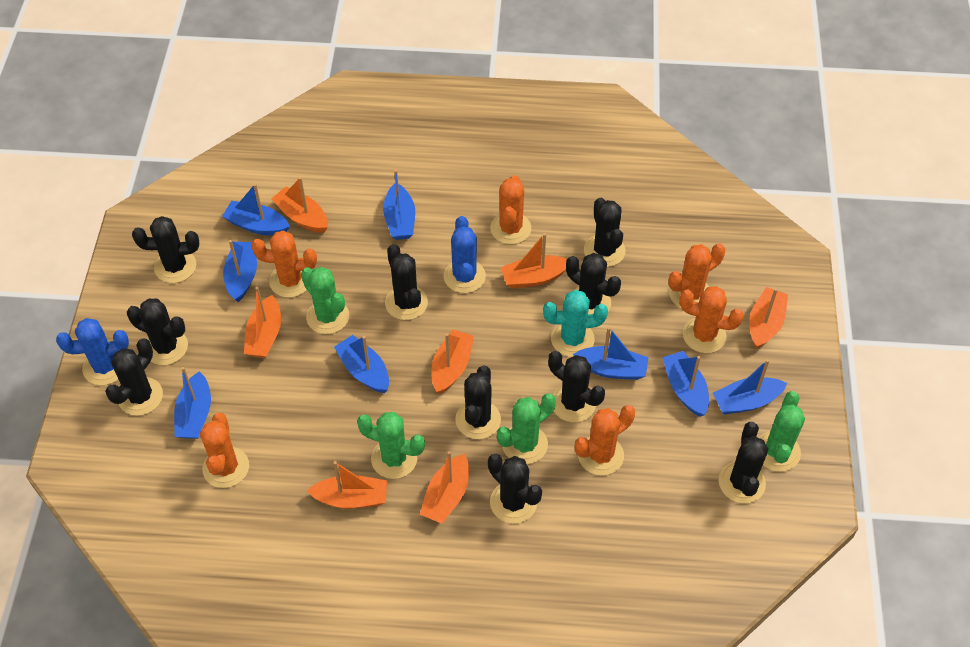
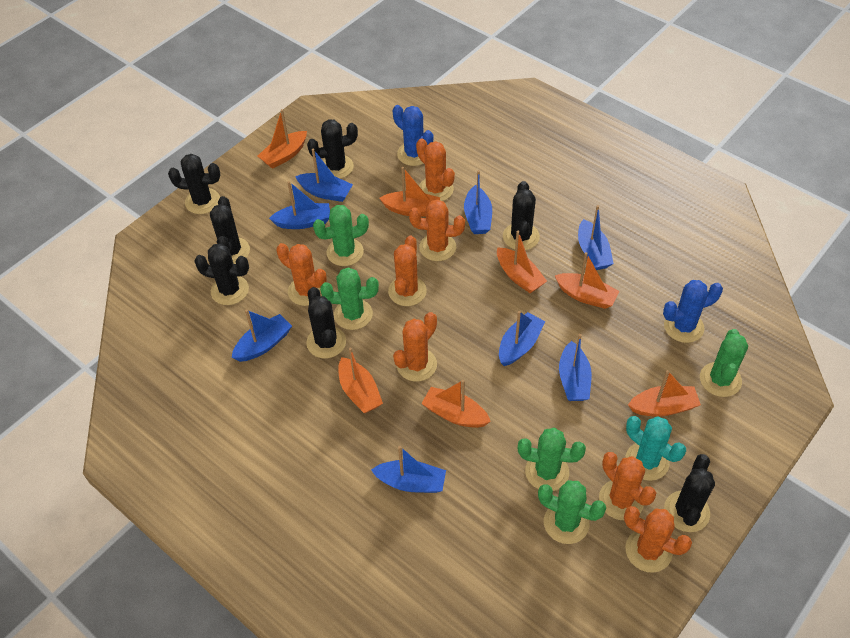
black cactus: 10 -> 7
green cactus: 4 -> 5
orange cactus: 6 -> 7

